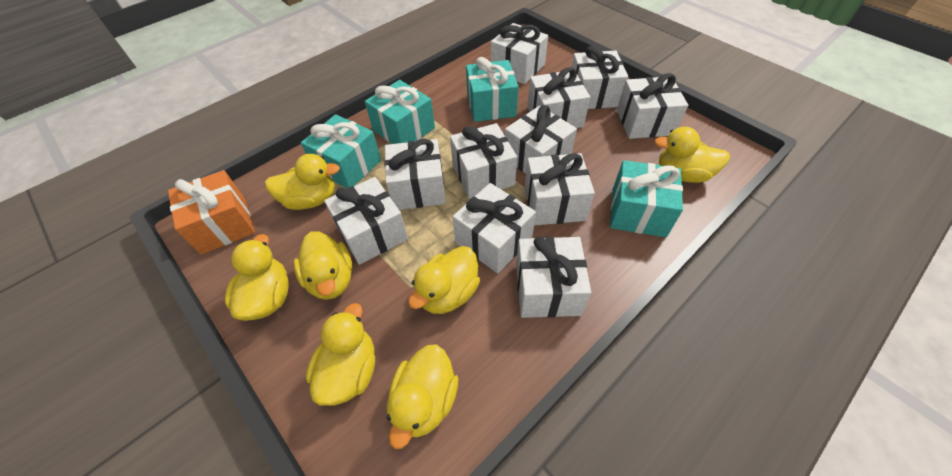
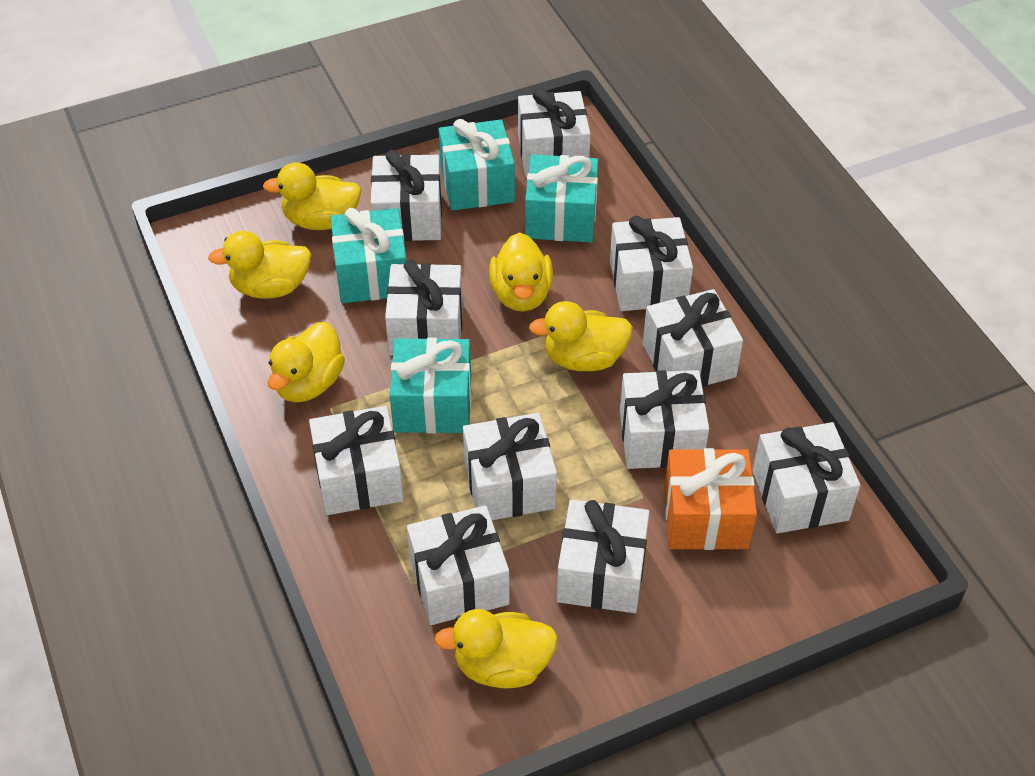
yellow duck: 7 -> 6

